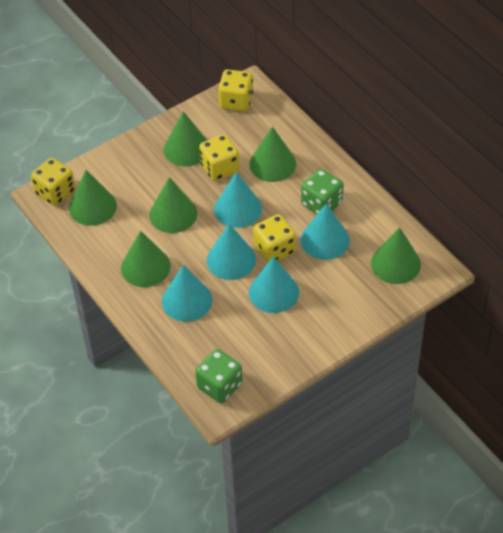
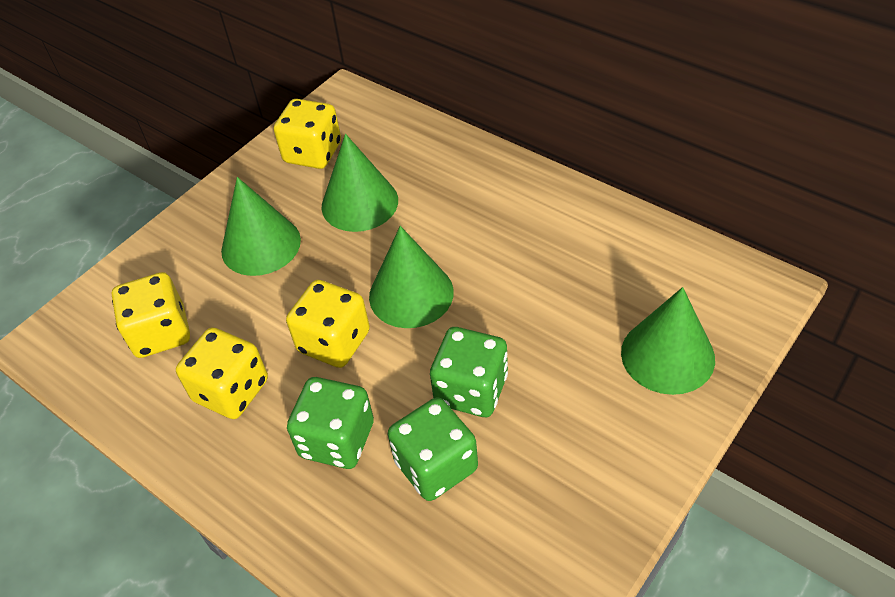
green cone: 6 -> 4
green dice: 2 -> 3
turquoise cone: 5 -> 0

